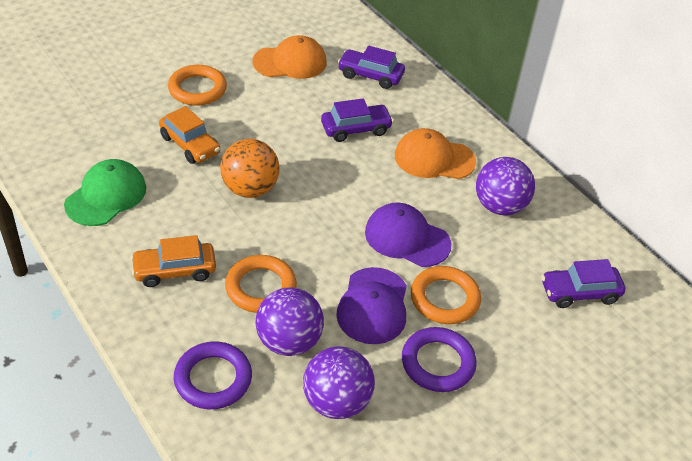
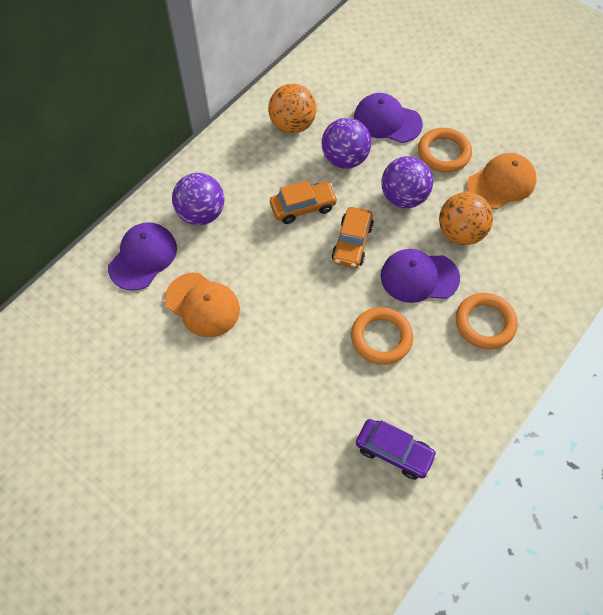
green cap: 1 -> 0
orange ball: 1 -> 2
purple cap: 2 -> 3
purple car: 3 -> 1
purple ring: 2 -> 0

